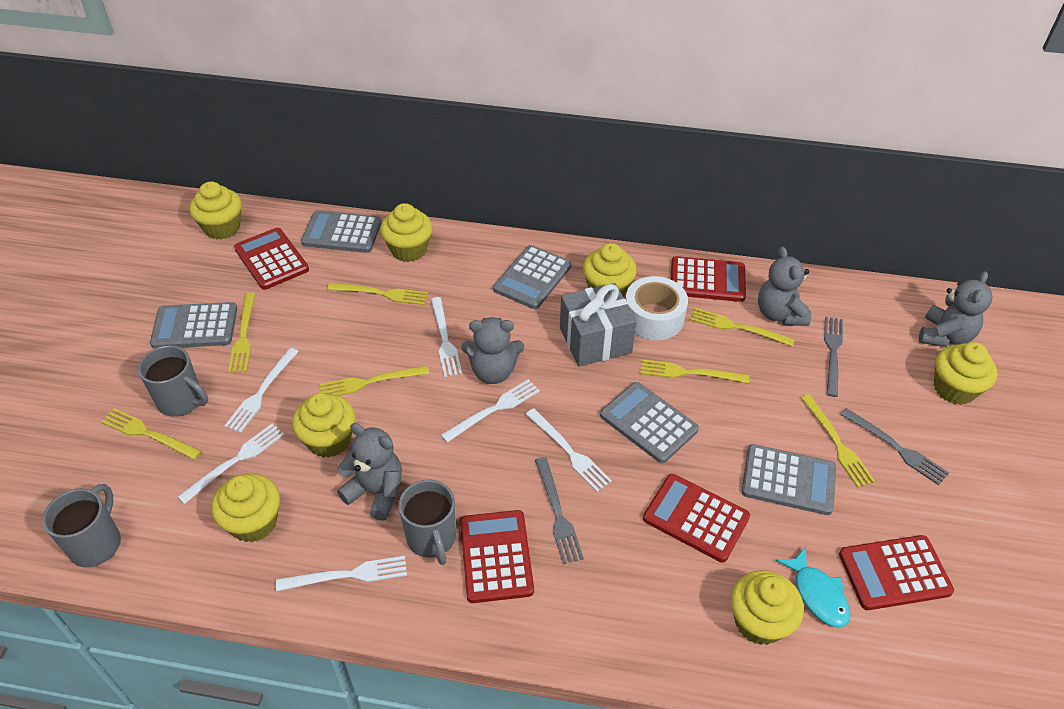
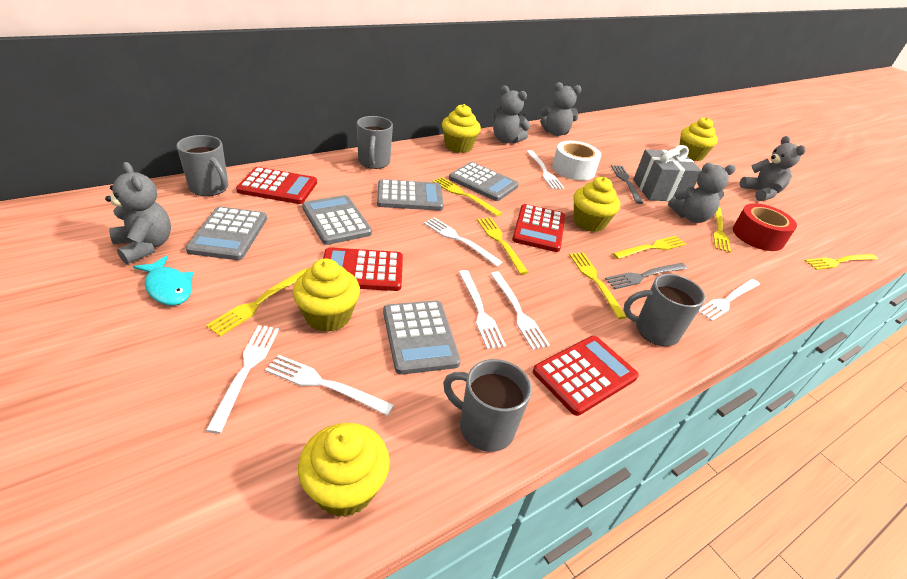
grey fork: 3 -> 2
grey mug: 3 -> 4
grey teddy bear: 4 -> 5
red calculator: 5 -> 4
red tape: 0 -> 1
white fork: 6 -> 7
yellow cupcake: 7 -> 5

